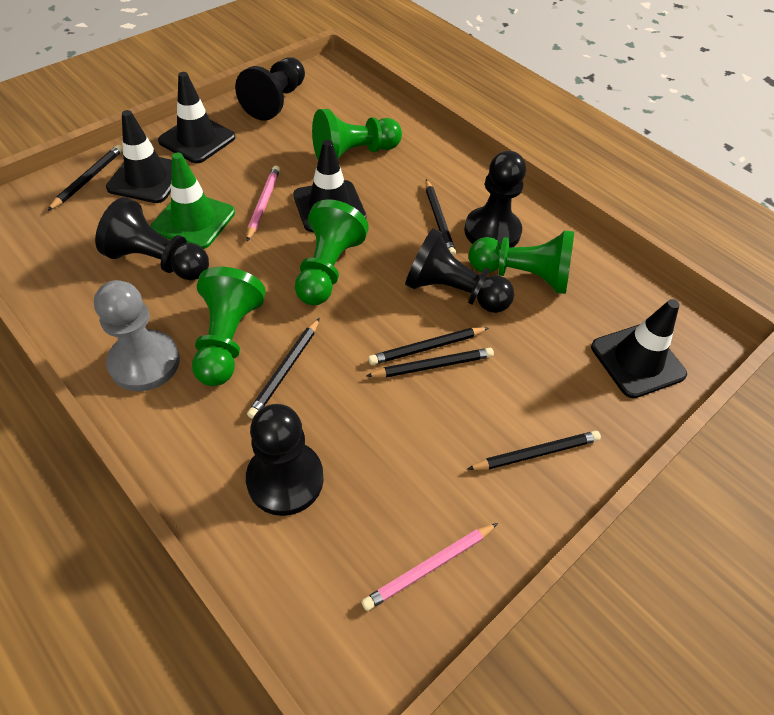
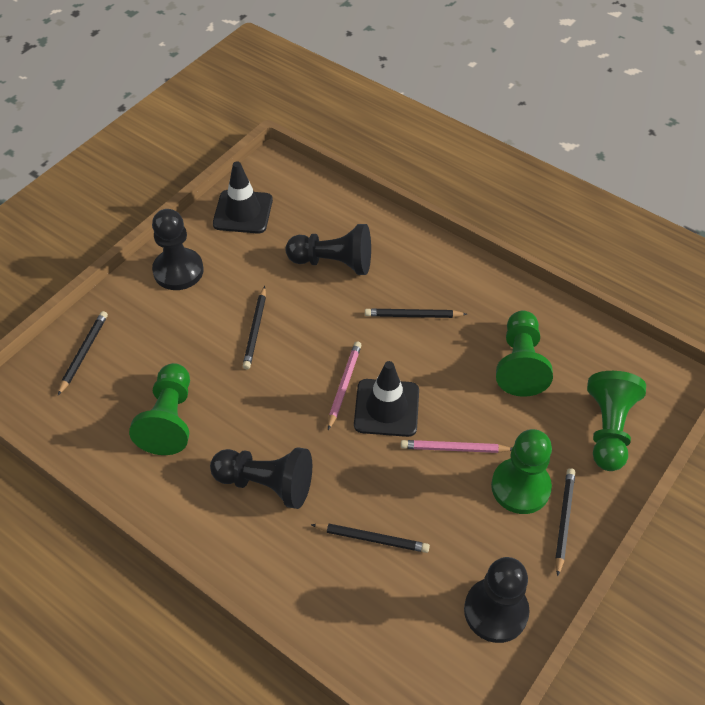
black pawn: 5 -> 4
black pencil: 6 -> 5
black traffic cone: 4 -> 2
green traffic cone: 1 -> 0
grey pawn: 1 -> 0

